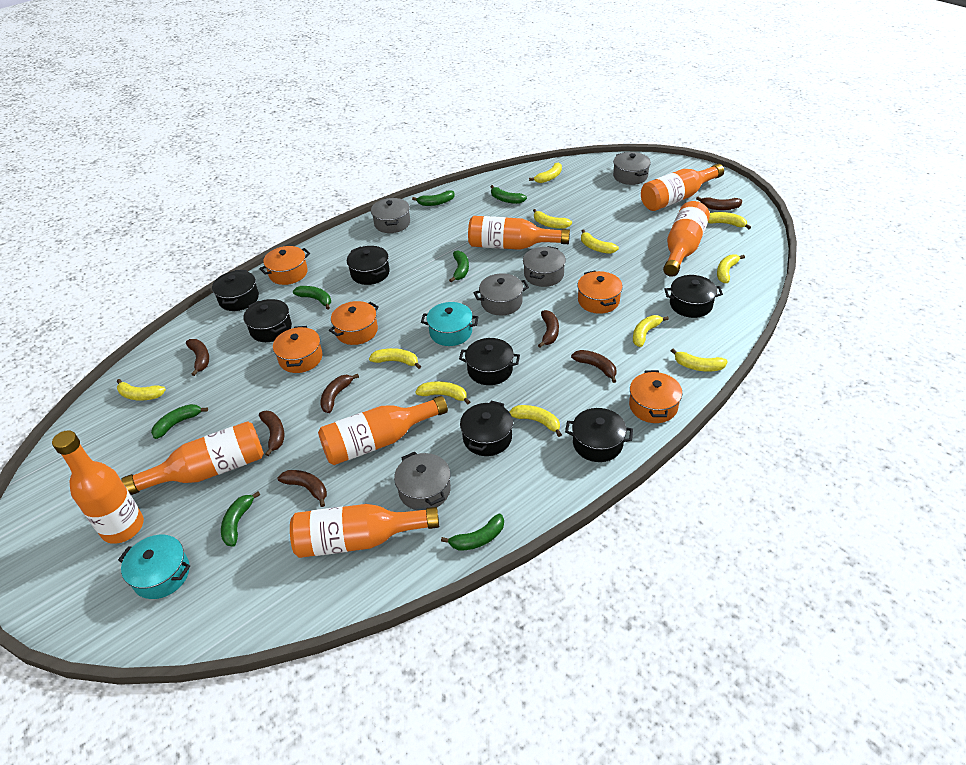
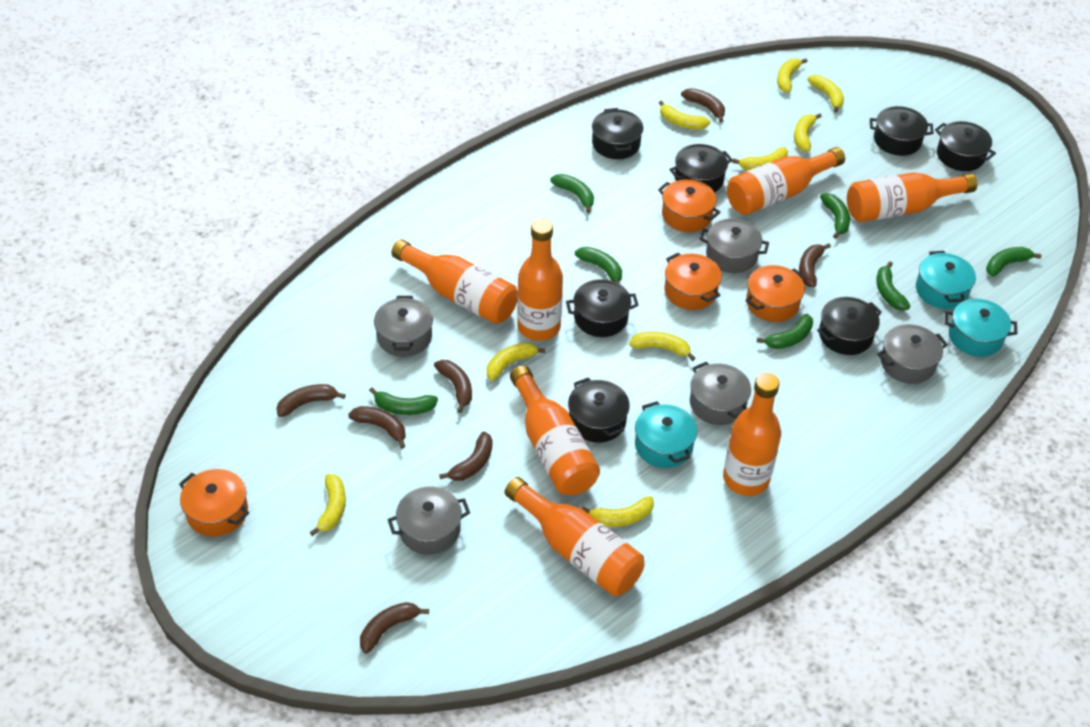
orange pot: 5 -> 4
turquoise pot: 2 -> 3
yellow banana: 11 -> 9

